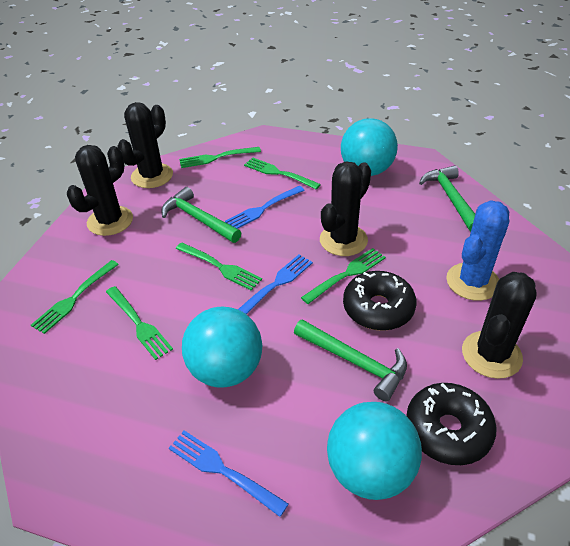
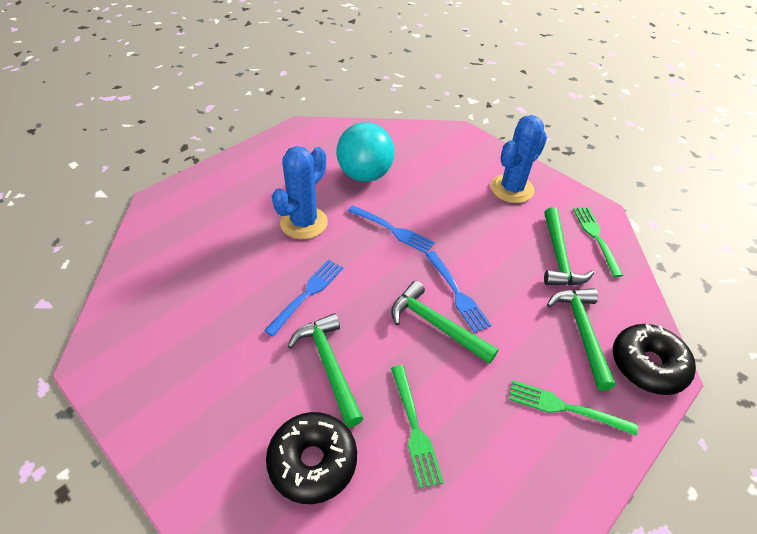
black cactus: 4 -> 0
blue cactus: 1 -> 2
green fork: 6 -> 3
green hammer: 3 -> 4
turquoise ball: 3 -> 1

